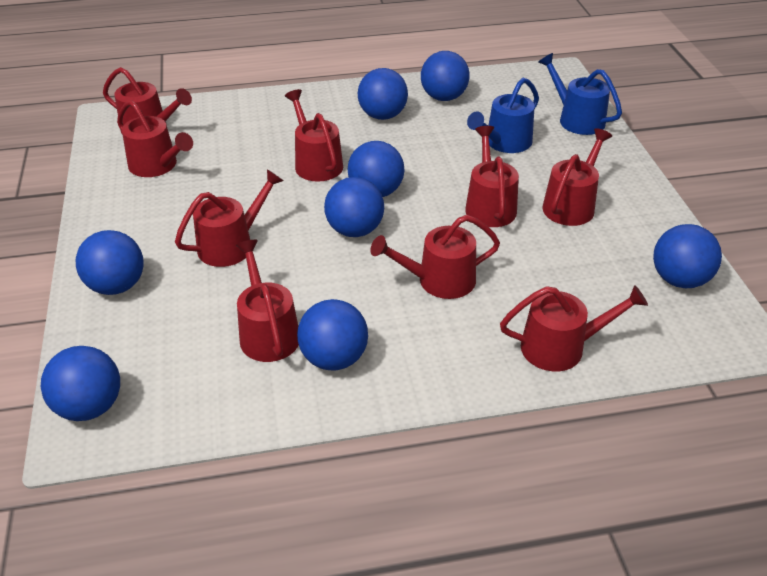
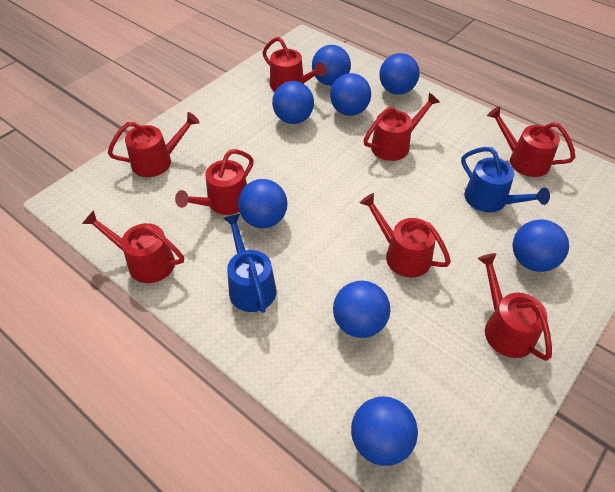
red watering can: 9 -> 8

